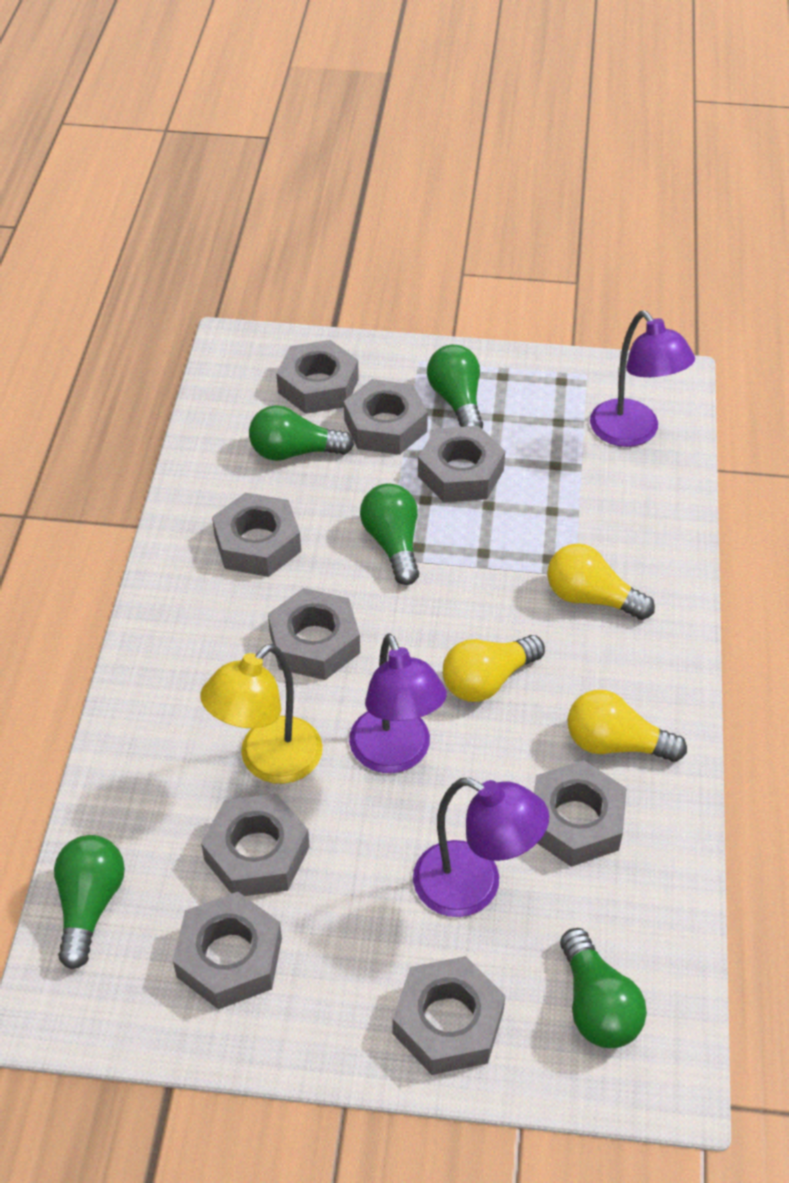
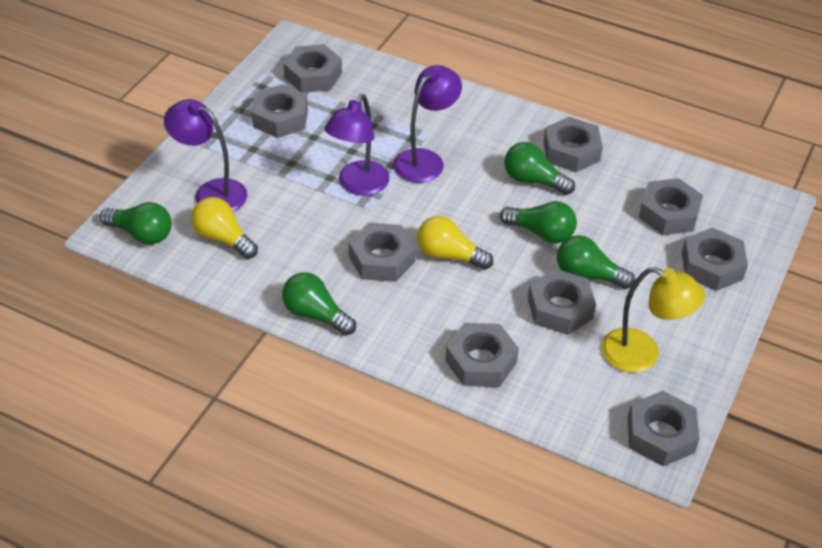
yellow light bulb: 3 -> 2

